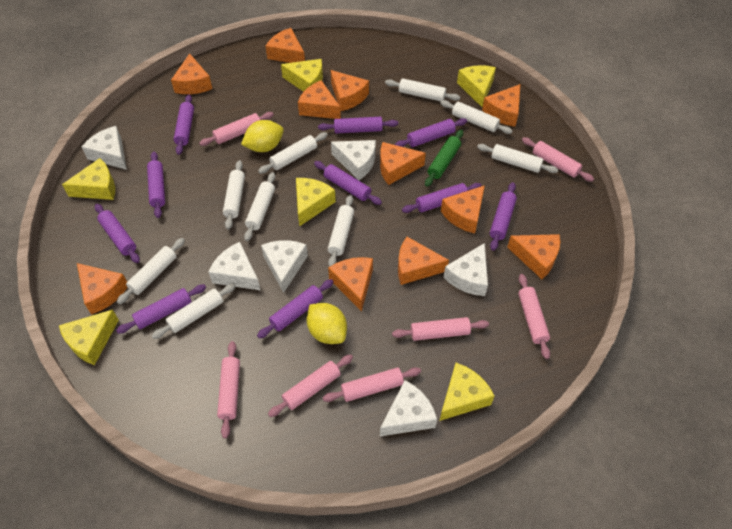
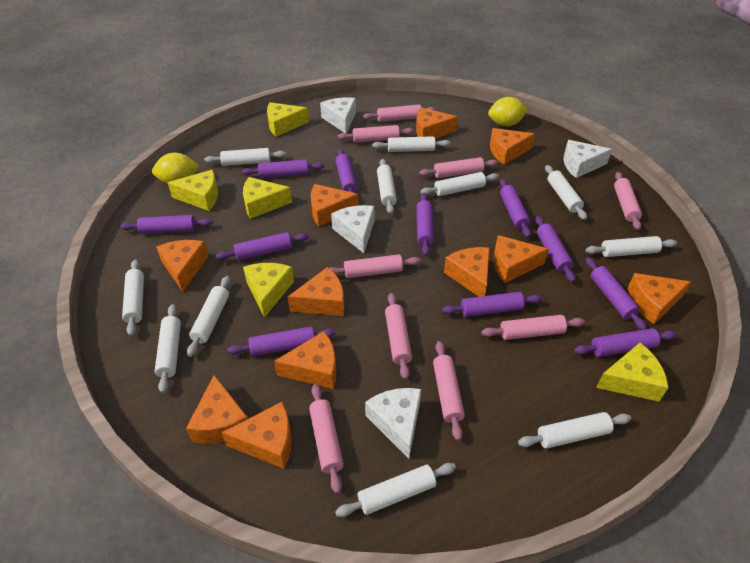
green rolling pin: 1 -> 0
pink rolling pin: 7 -> 9
purple rolling pin: 10 -> 11
white cheese: 6 -> 4
white rolling pin: 9 -> 11
yellow cheese: 6 -> 5

